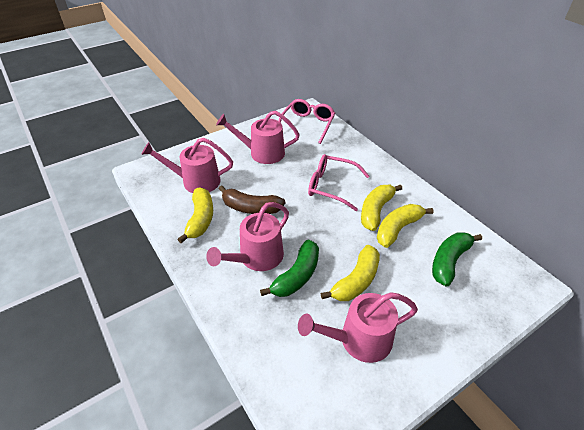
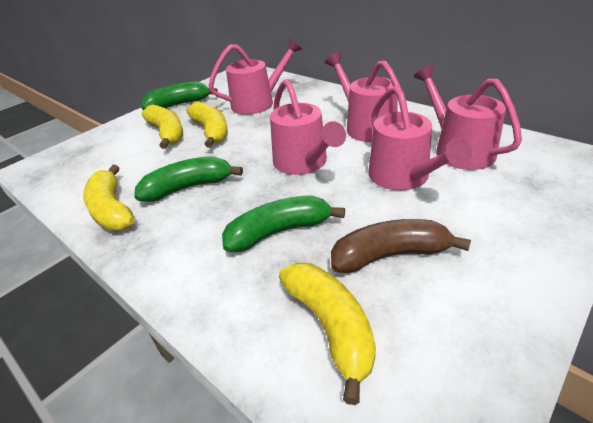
green banana: 2 -> 3
pink glasses: 2 -> 0
pink watering can: 4 -> 5

